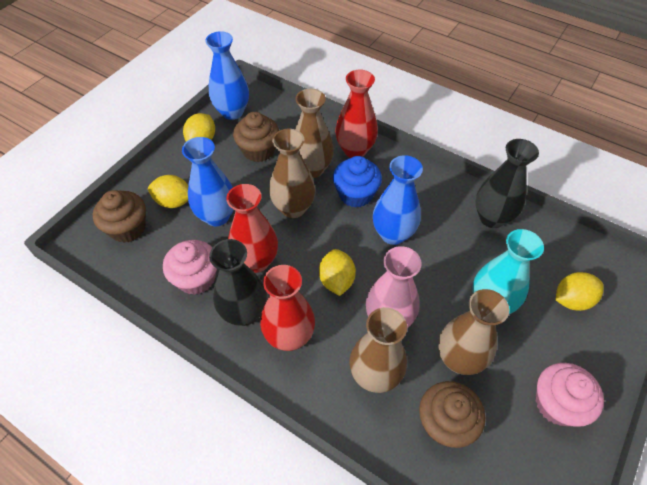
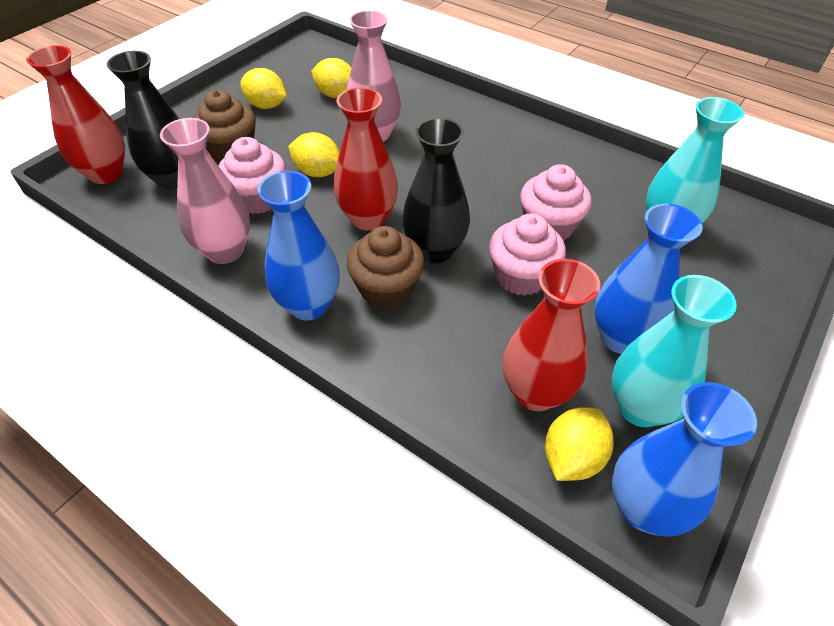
blue cupcake: 1 -> 0
brown cupcake: 3 -> 2
brown vase: 4 -> 0
pink cupcake: 2 -> 3
pink vase: 1 -> 2
turquoise vase: 1 -> 2

